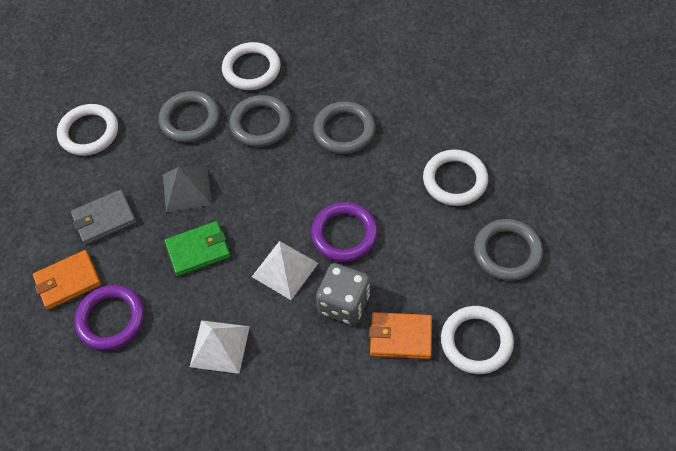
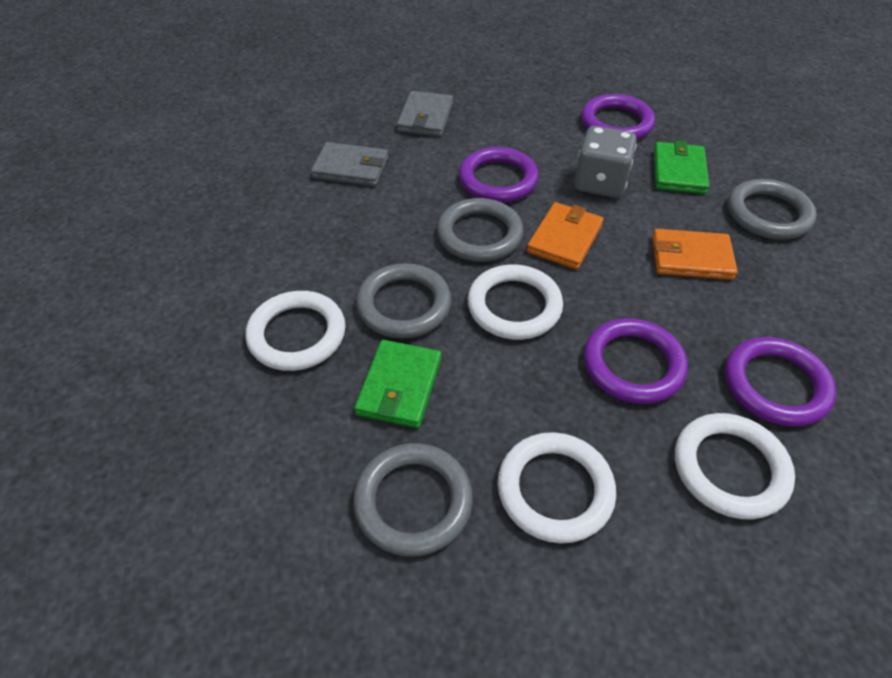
green wallet: 1 -> 2
grey pyramid: 1 -> 0
grey wallet: 1 -> 2
purple ring: 2 -> 4
white pyramid: 2 -> 0

